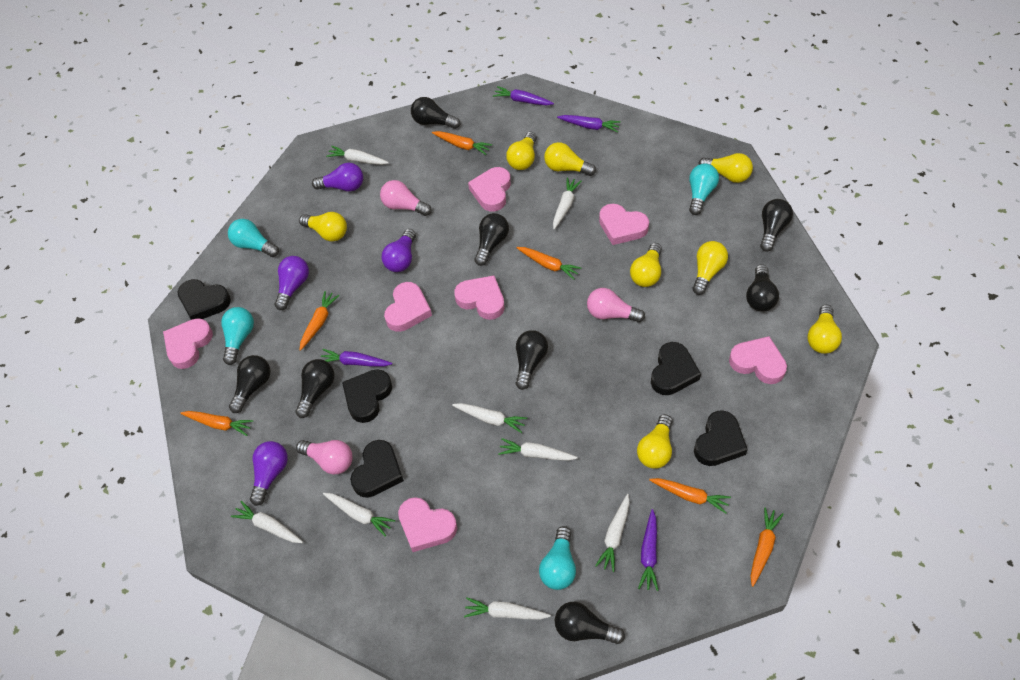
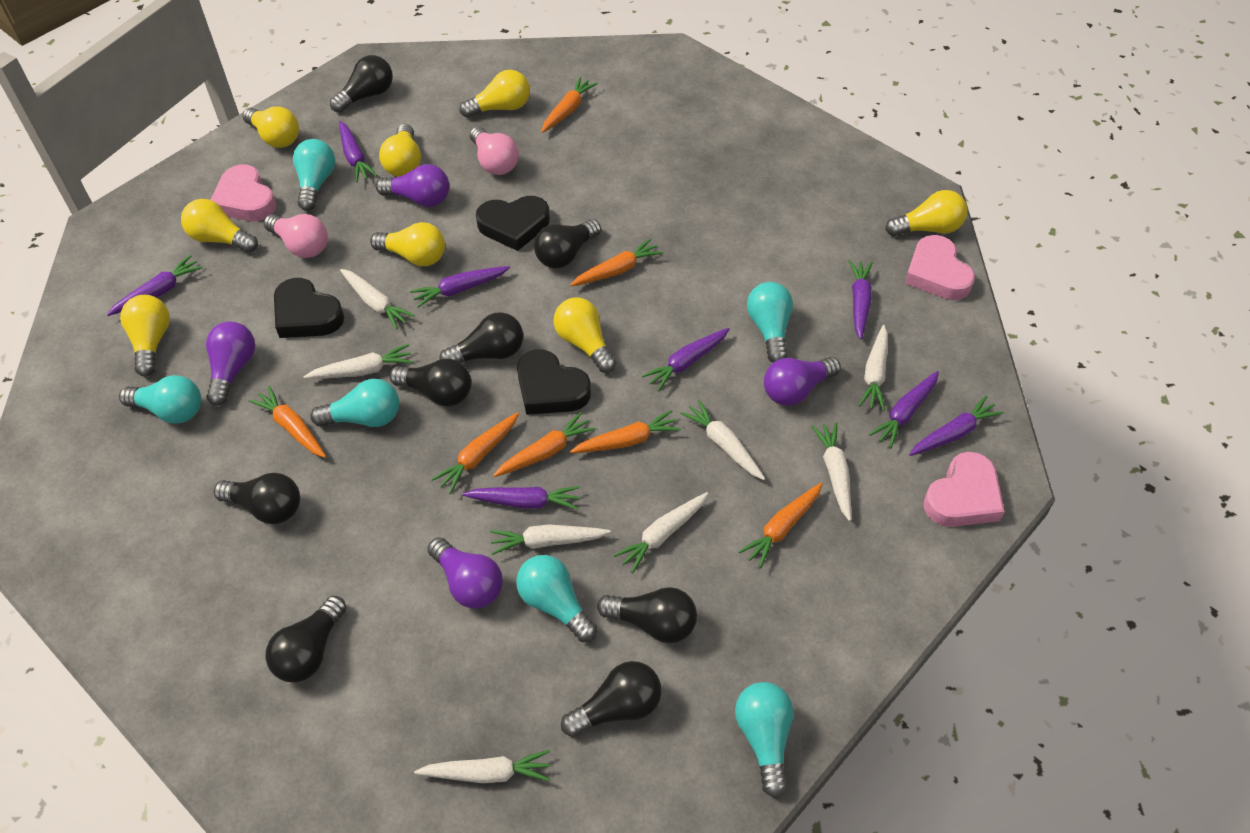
black heart: 5 -> 3
orange carrot: 6 -> 7
pink heart: 7 -> 3
pink light bulb: 3 -> 2
purple carrot: 4 -> 8
turquoise light bulb: 4 -> 6

